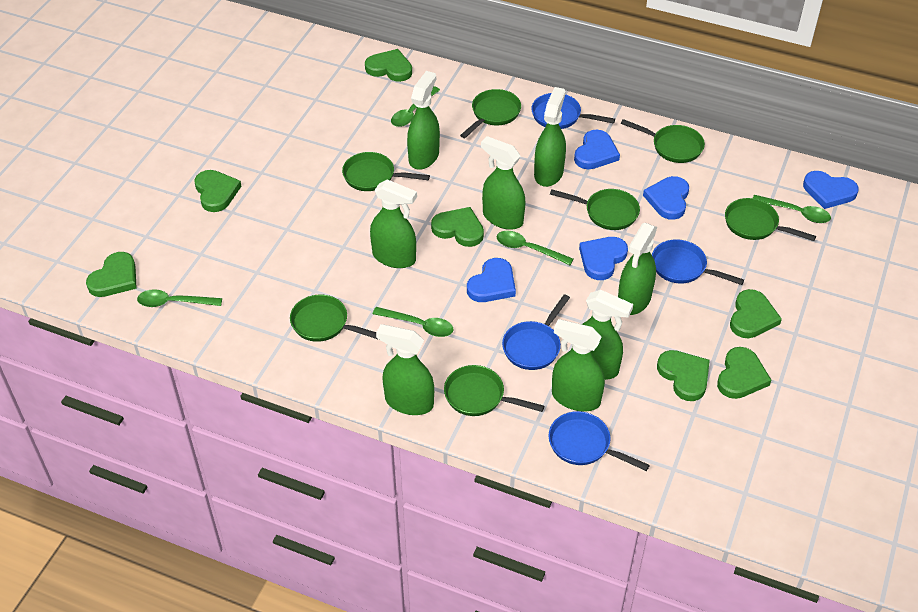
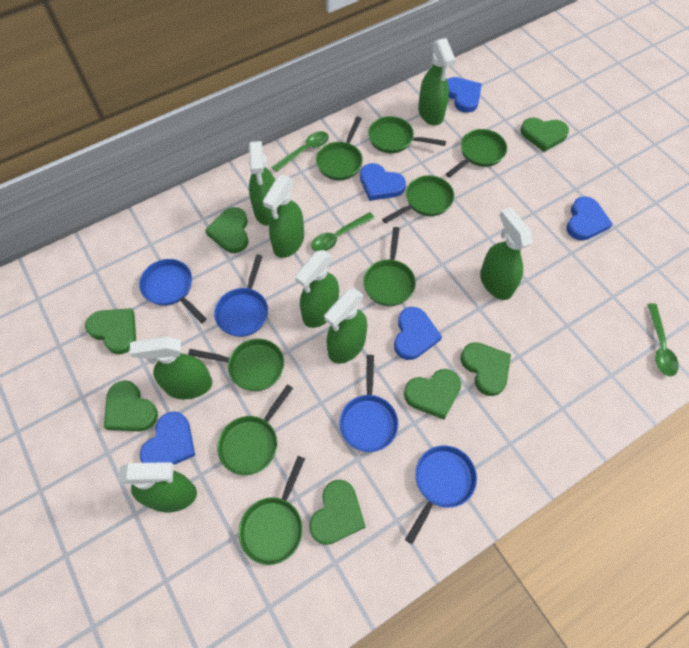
green pan: 7 -> 8
green spoon: 5 -> 3

